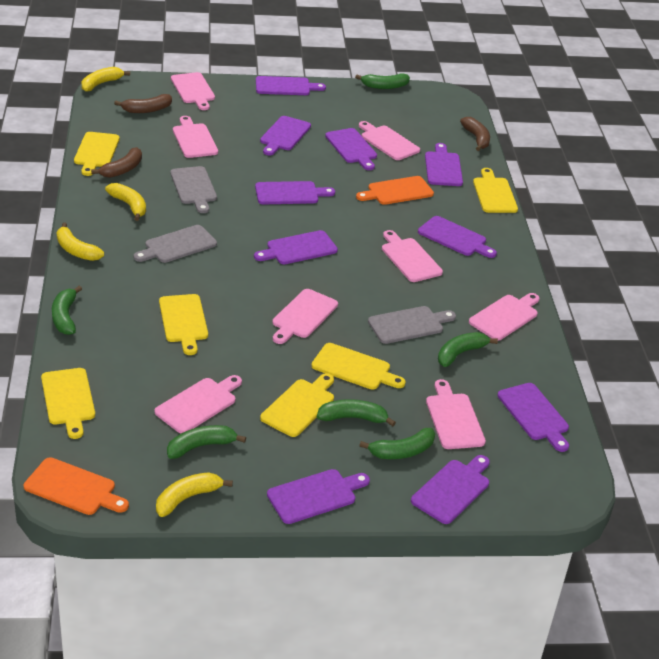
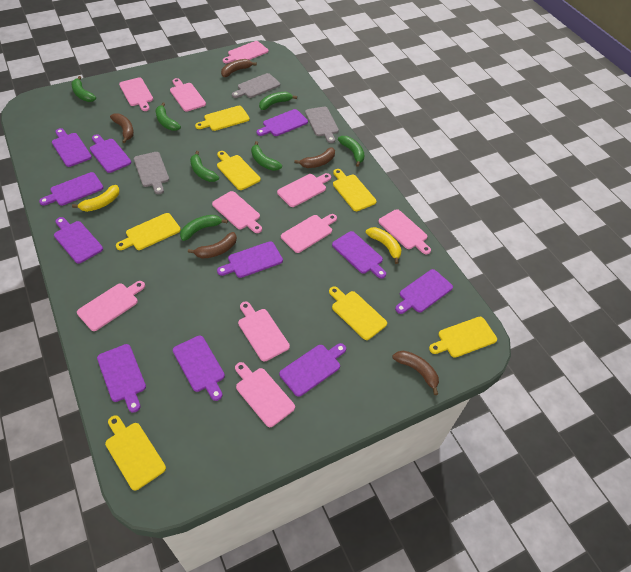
brown banana: 3 -> 5
green banana: 6 -> 7
orange cutting board: 2 -> 0
pink cutting board: 8 -> 10
purple cutting board: 10 -> 11
yellow banana: 4 -> 2
yellow cutting board: 6 -> 7

